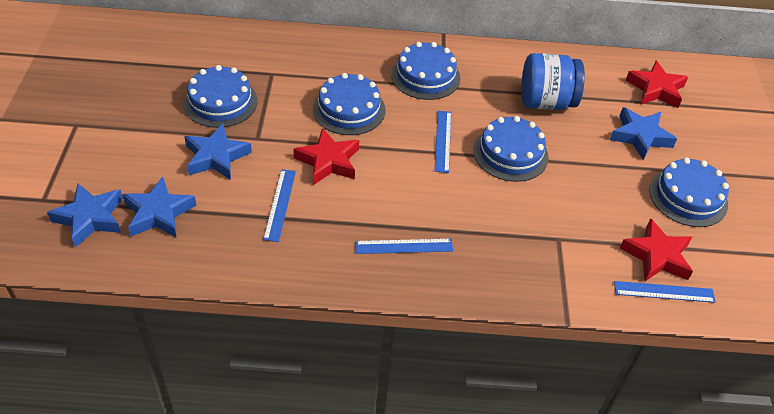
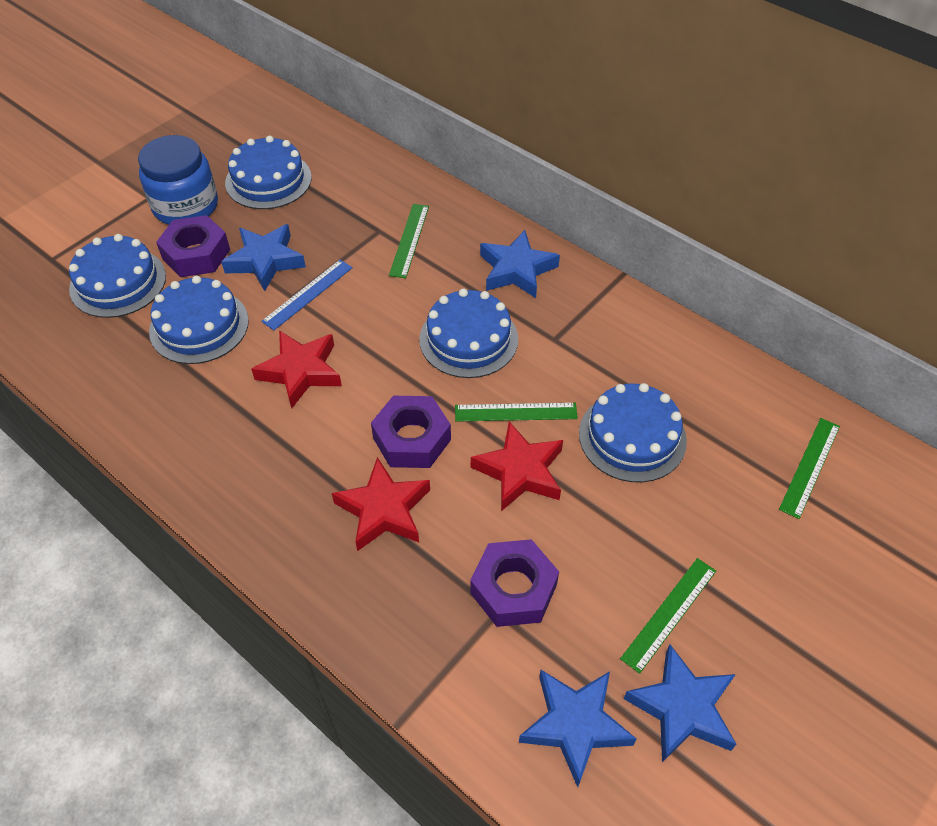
blue ruler: 4 -> 1
green ruler: 0 -> 4
purple nut: 0 -> 3

